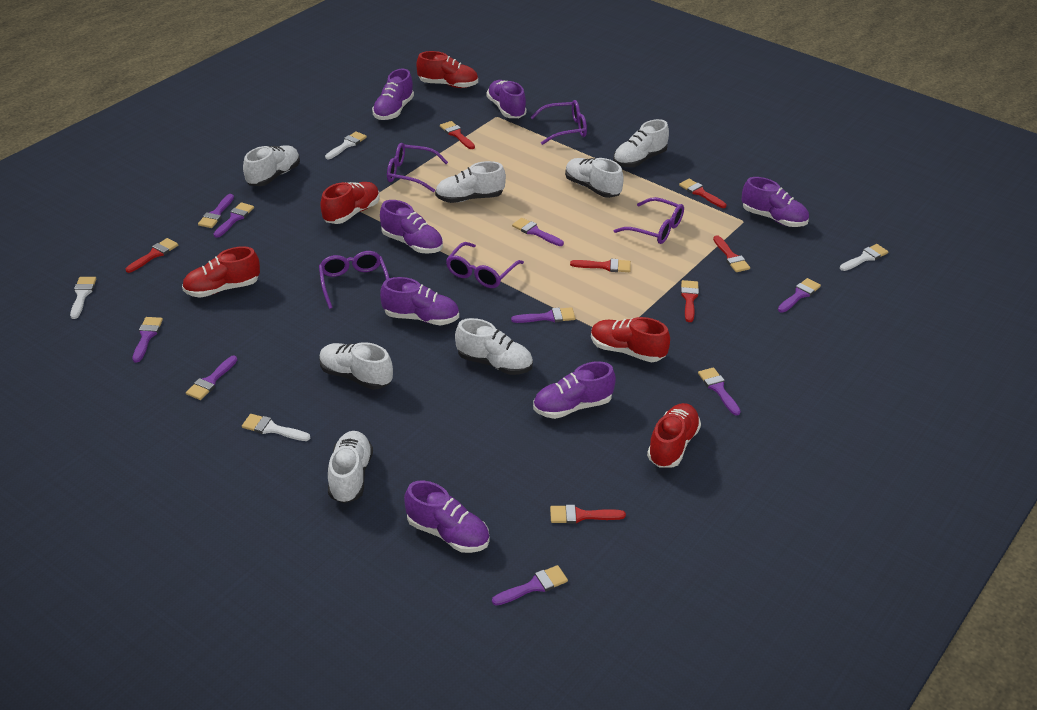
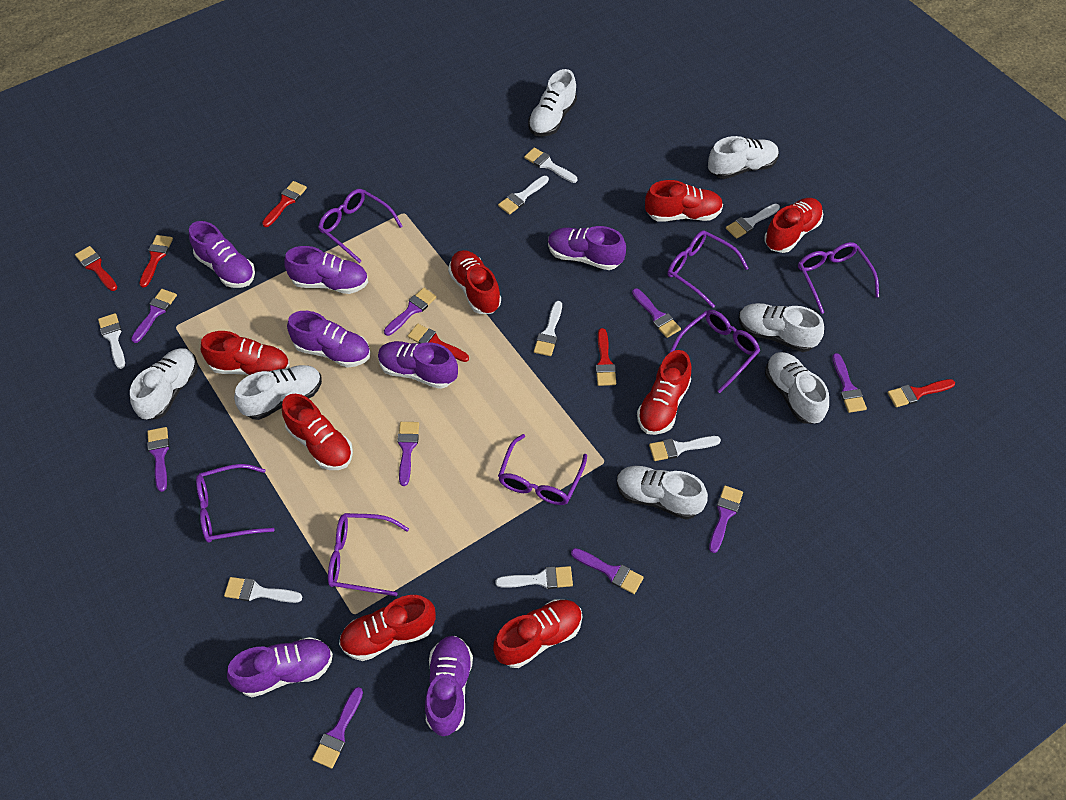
purple glasses: 5 -> 7
red brush: 7 -> 6
red shoe: 5 -> 8
white brush: 4 -> 8

